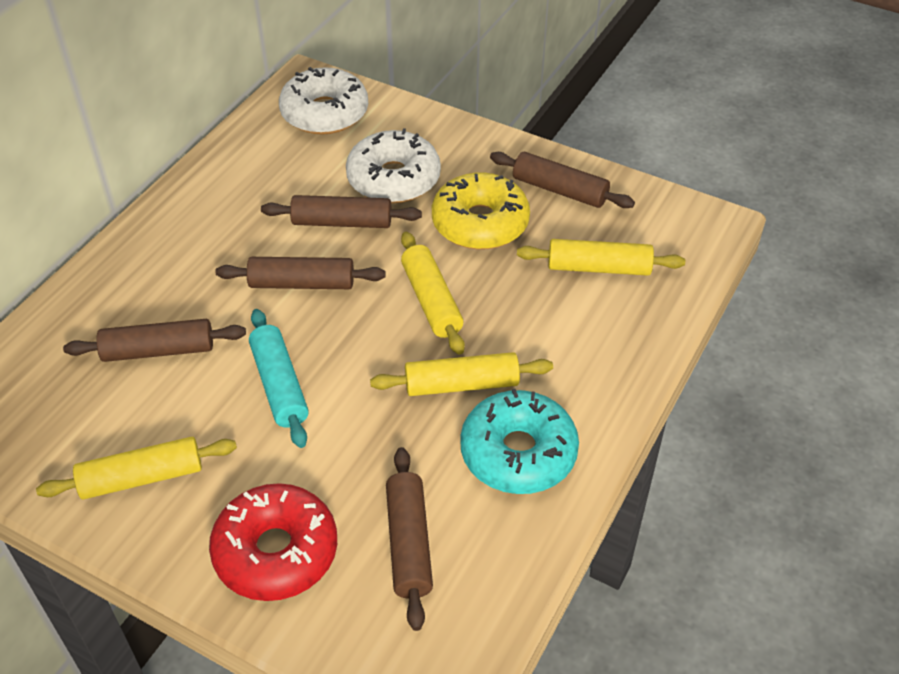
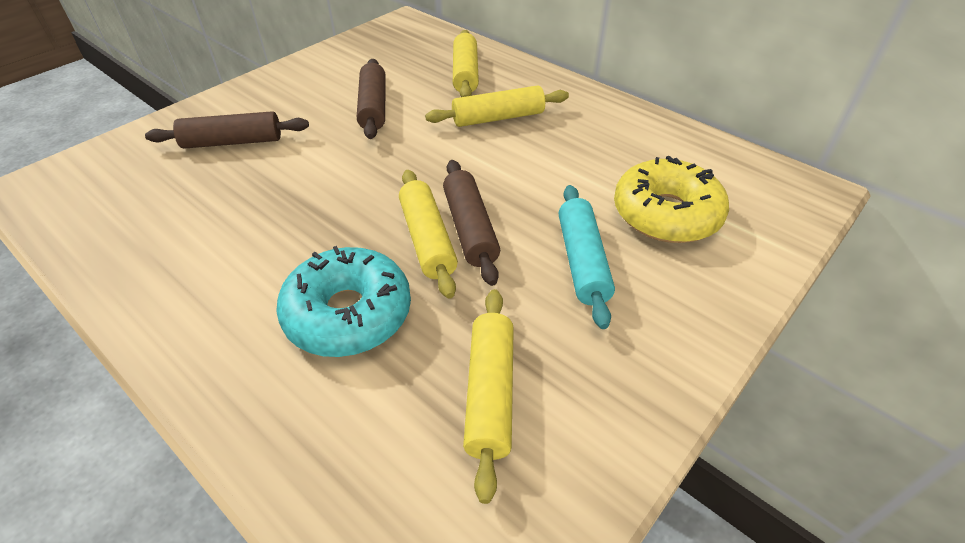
brown rolling pin: 5 -> 3
red donut: 1 -> 0
white donut: 2 -> 0

